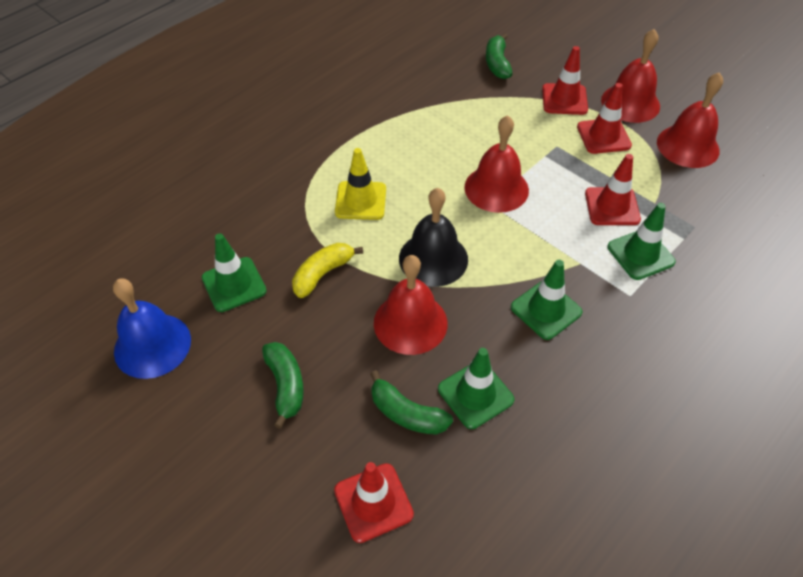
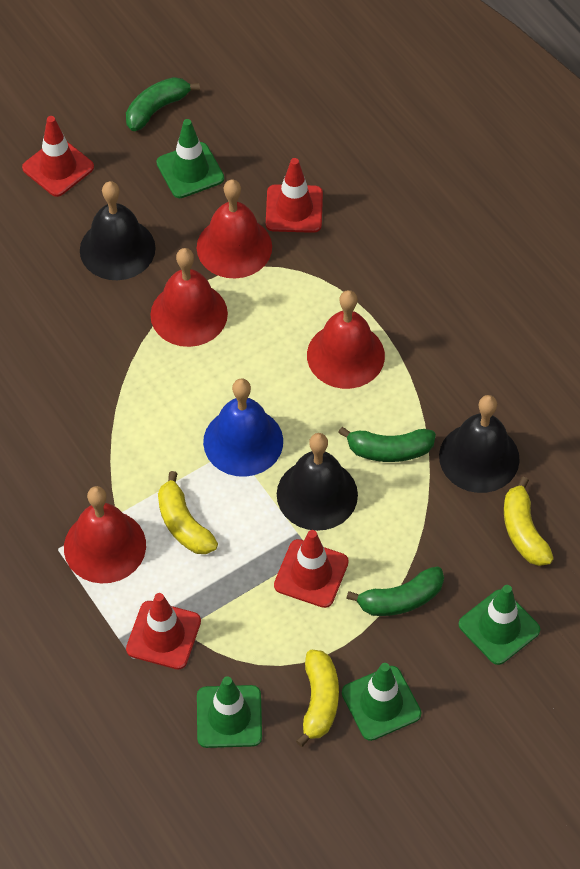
black bell: 1 -> 3
yellow banana: 1 -> 3
yellow traffic cone: 1 -> 0

